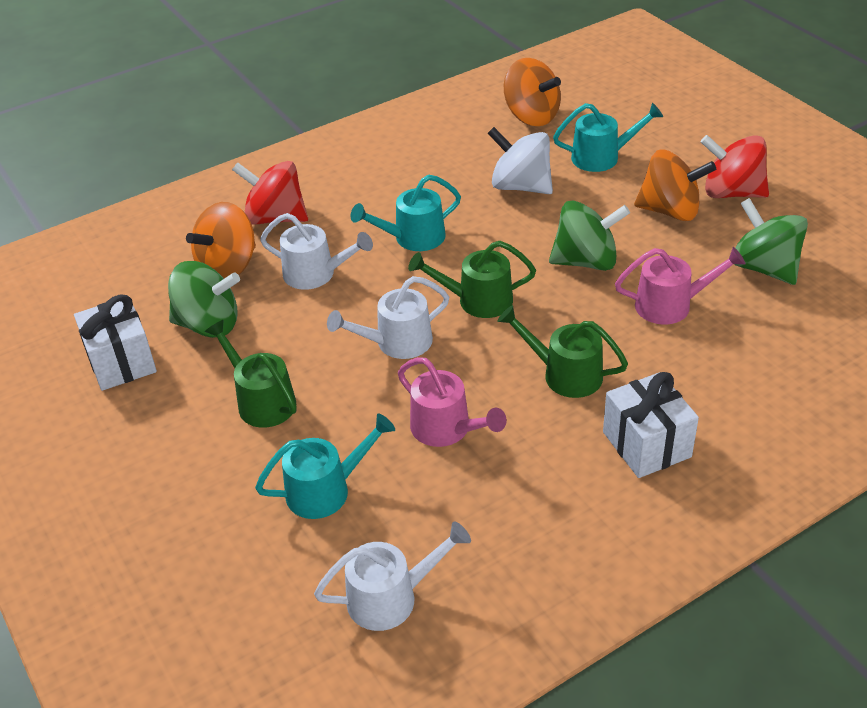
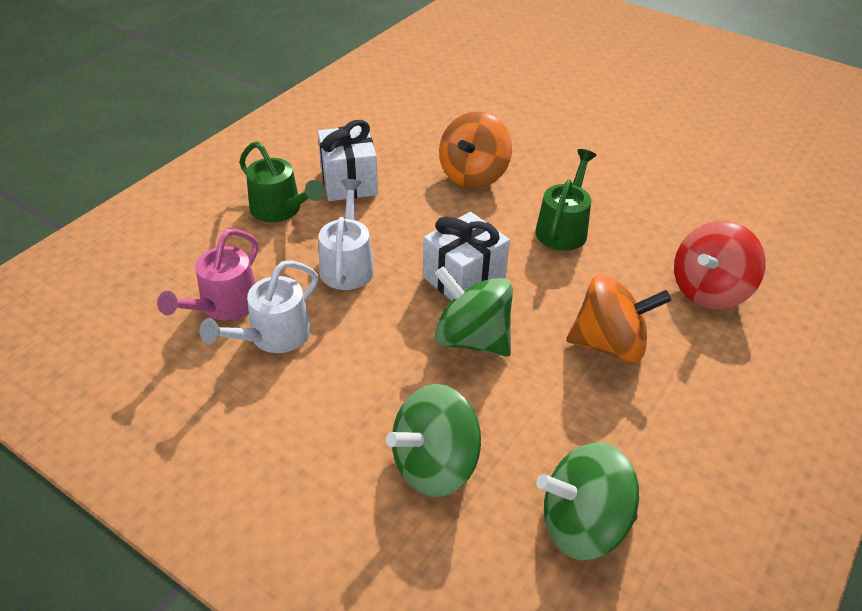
green watering can: 3 -> 2
orange spinning top: 3 -> 2
pink watering can: 2 -> 1
red spinning top: 2 -> 1
turquoise watering can: 3 -> 0
white spinning top: 1 -> 0
white watering can: 3 -> 2

